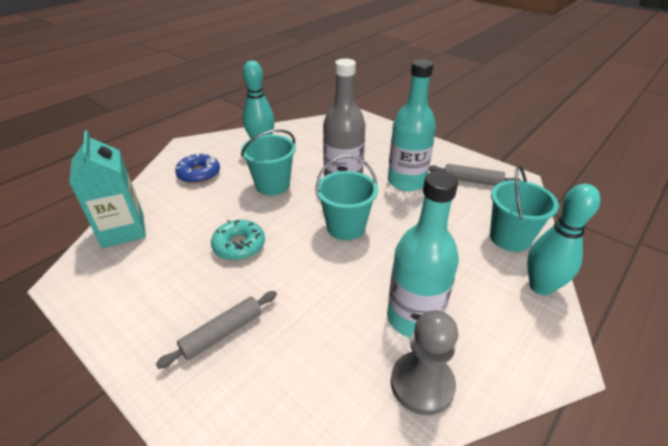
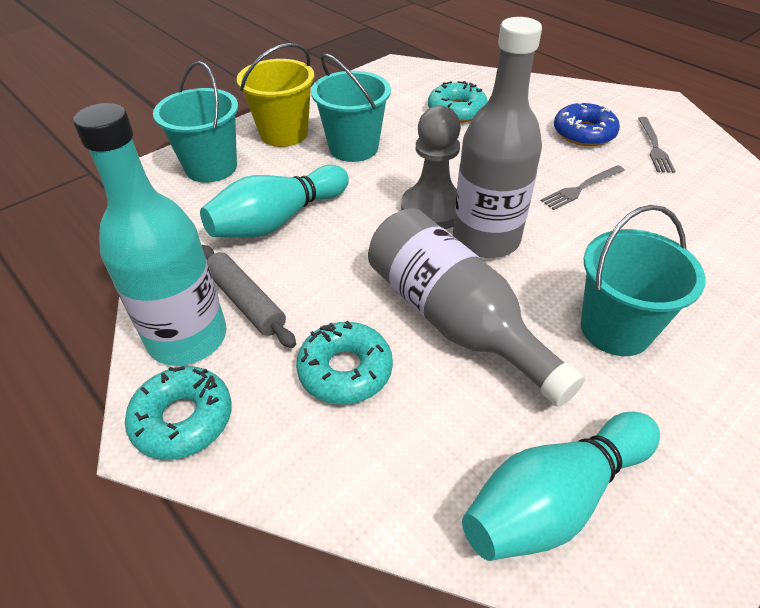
grey bottle: 1 -> 2
grey fork: 0 -> 2
grey rolling pin: 2 -> 1
turquoise bottle: 2 -> 1
turquoise carton: 1 -> 0
turquoise donut: 1 -> 3
yellow bucket: 0 -> 1

